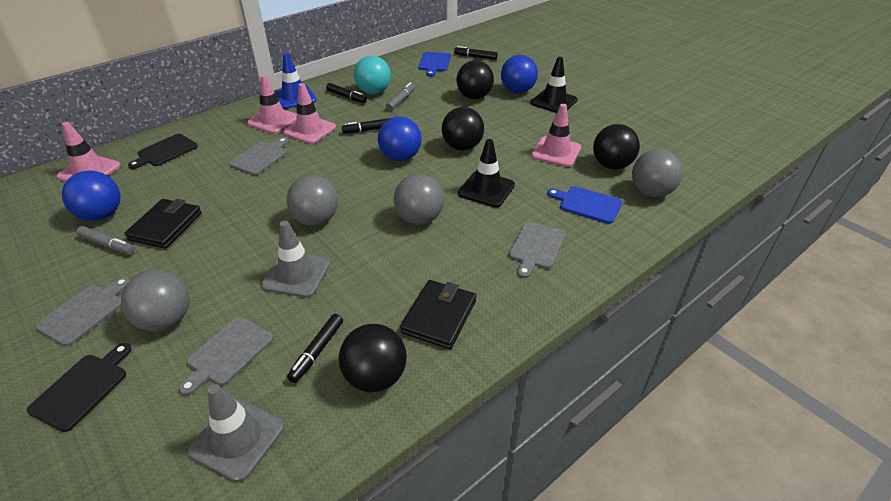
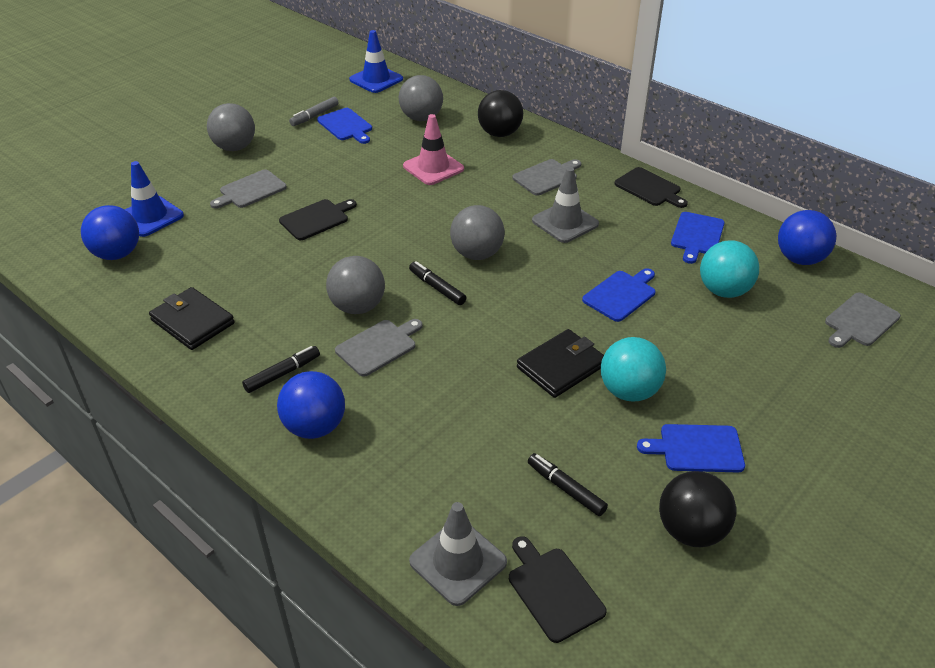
black ball: 4 -> 2
black cutting board: 2 -> 3
black marker: 4 -> 3
black traffic cone: 2 -> 0
blue cutting board: 2 -> 4
blue traffic cone: 1 -> 2
grey marker: 2 -> 1
pink traffic cone: 4 -> 1
turquoise ball: 1 -> 2

